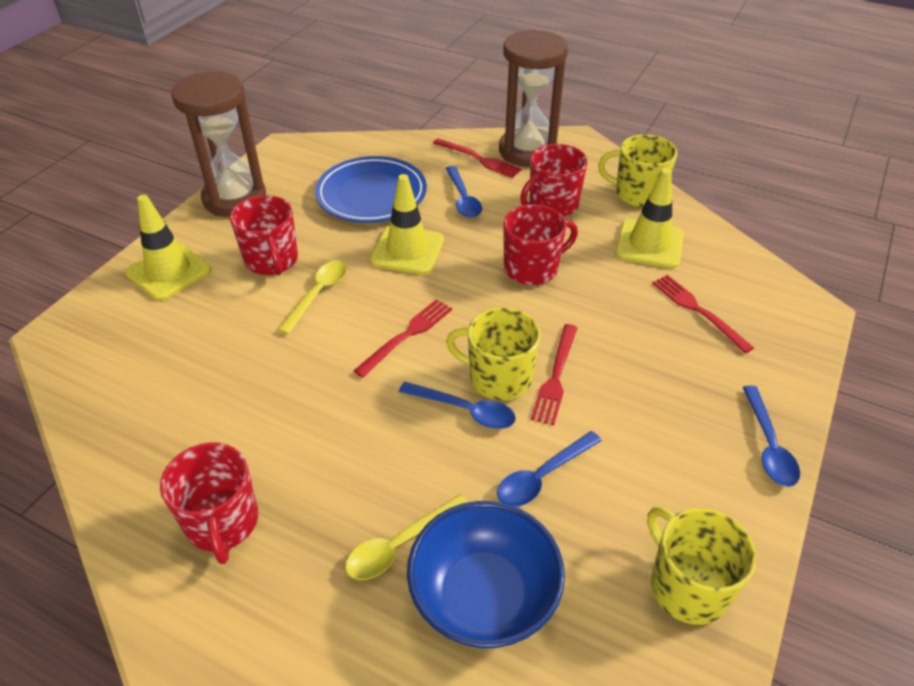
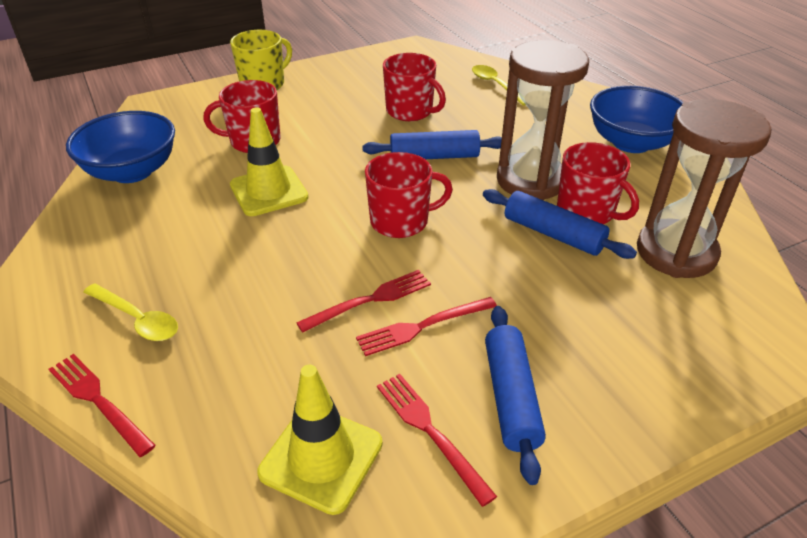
blue bowl: 1 -> 2
blue plate: 1 -> 0
blue rolling pin: 0 -> 3
blue spoon: 4 -> 0
yellow mug: 3 -> 1
yellow traffic cone: 3 -> 2

